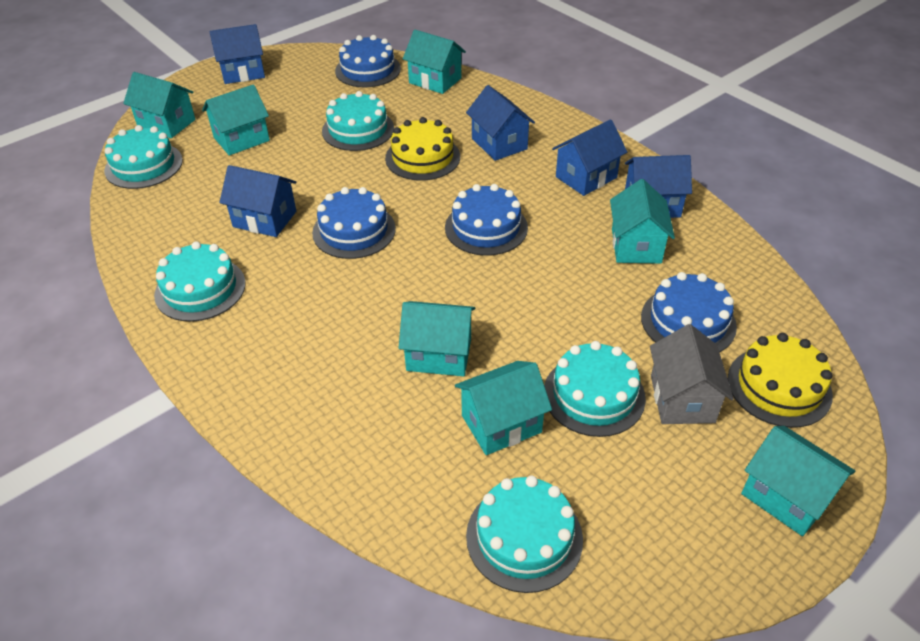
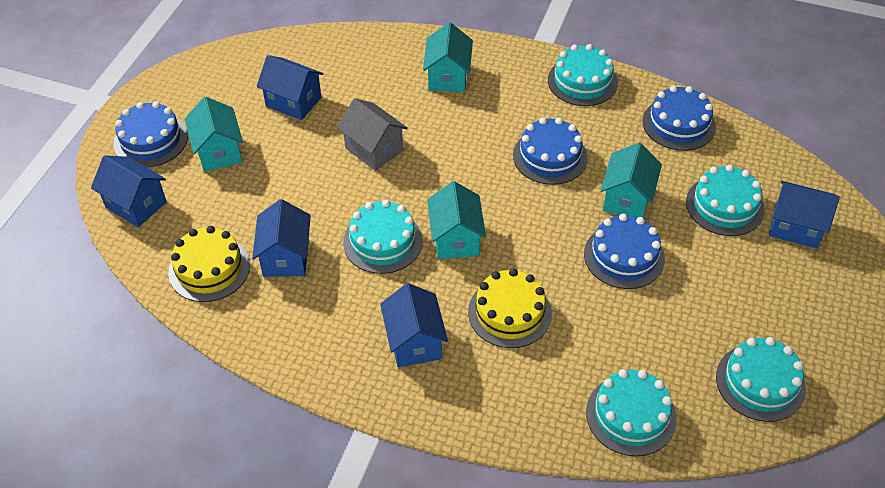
turquoise house: 7 -> 4

